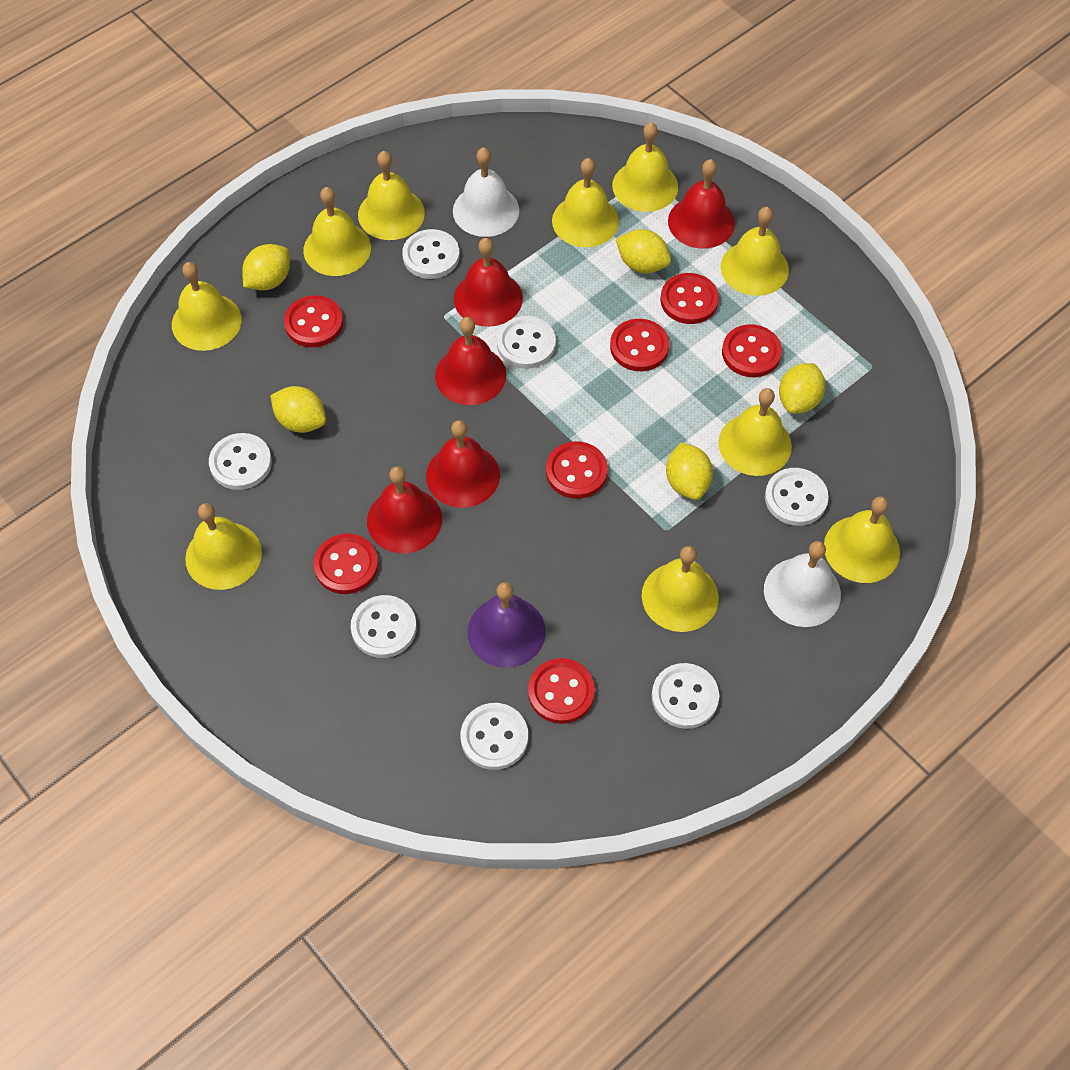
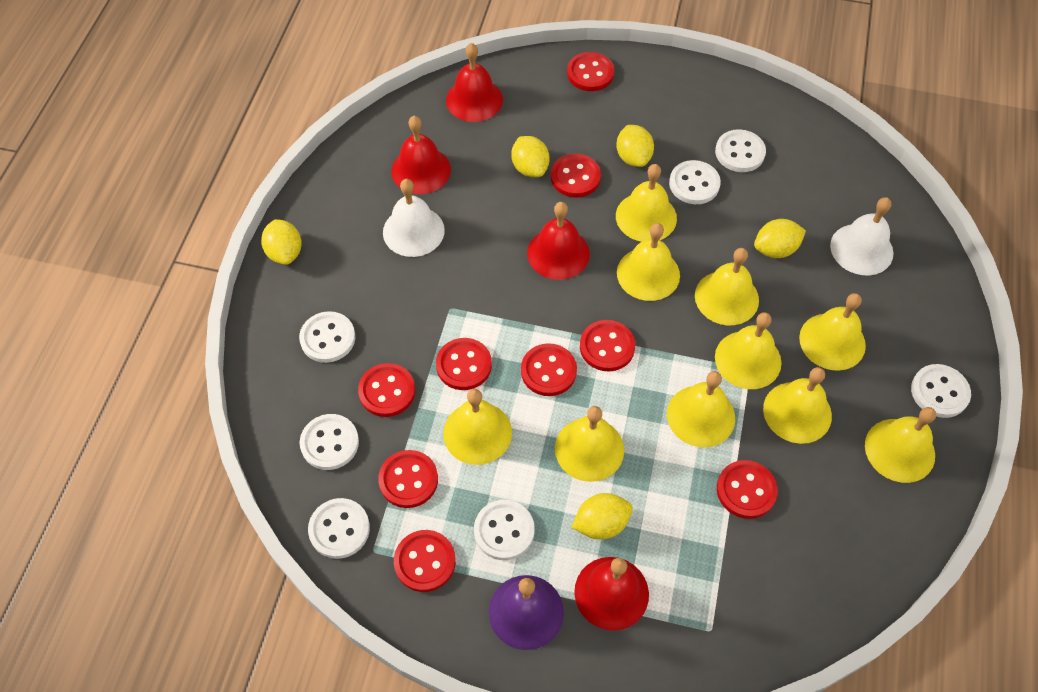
red bell: 5 -> 4
red button: 7 -> 9

